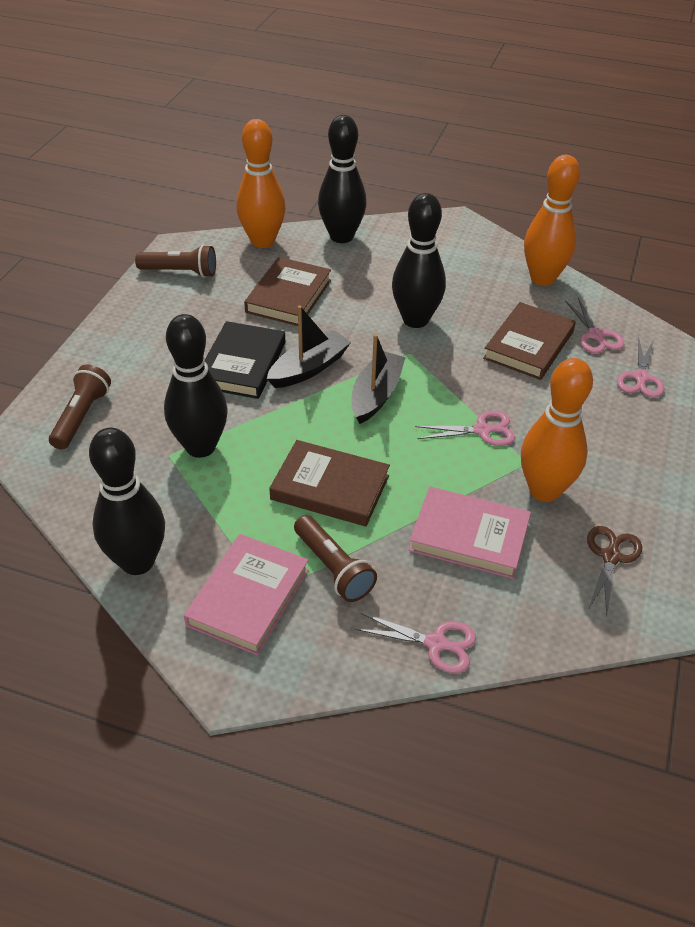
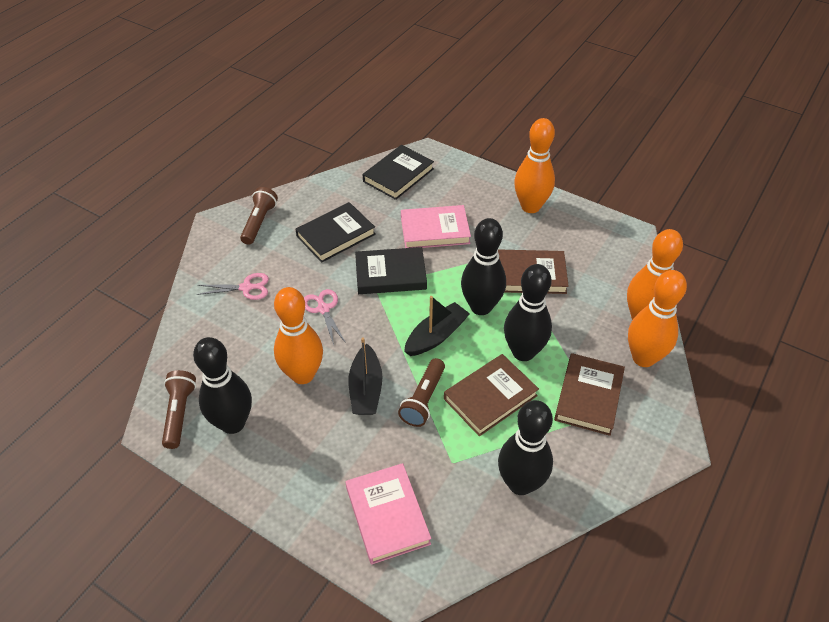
black book: 1 -> 3
brown scissors: 1 -> 0
orange bowling pin: 3 -> 4
pink scissors: 4 -> 2

